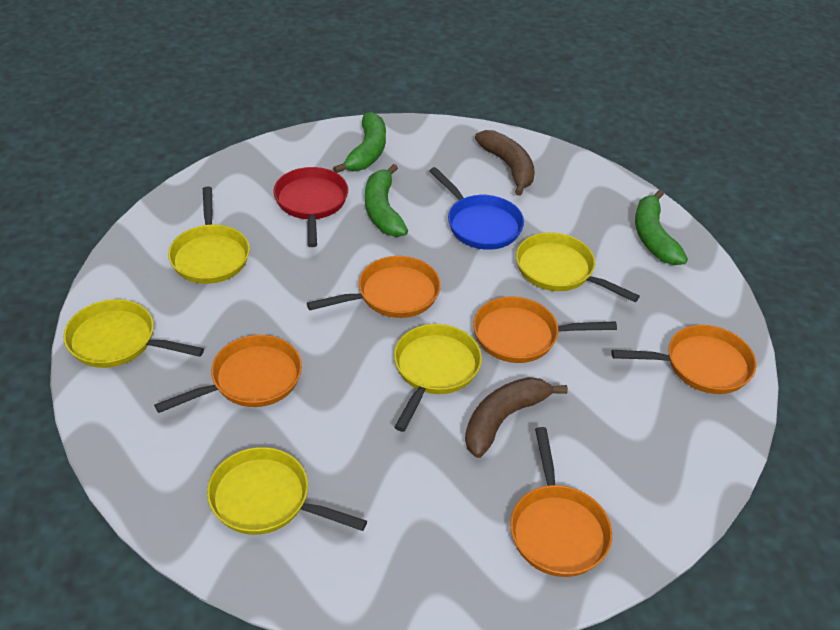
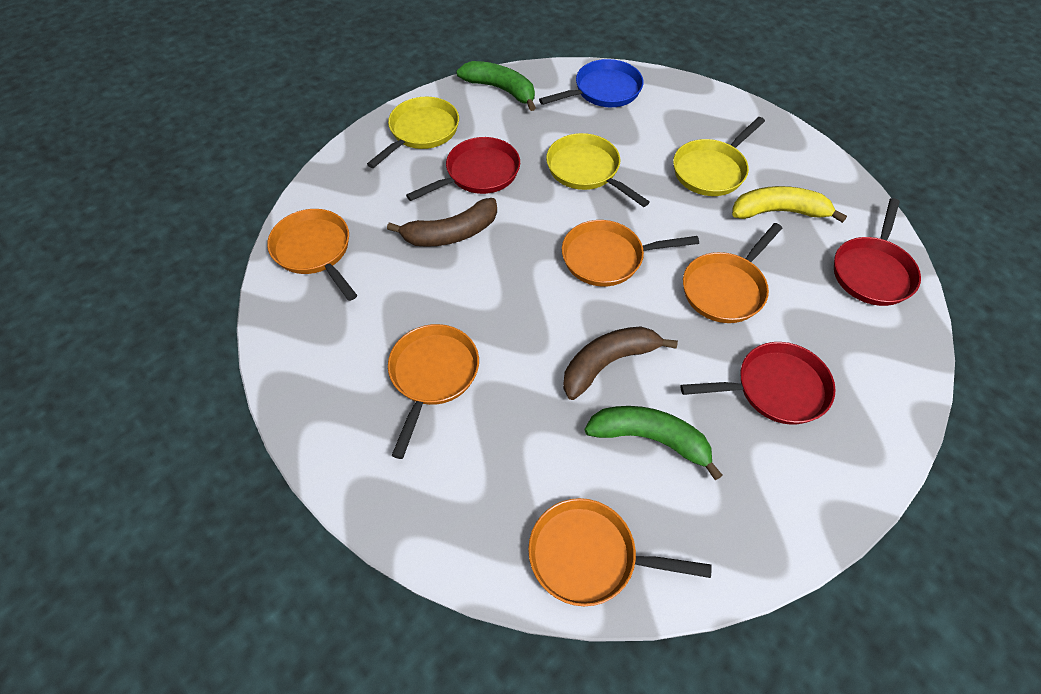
green banana: 3 -> 2
red pan: 1 -> 3
yellow banana: 0 -> 1
yellow pan: 5 -> 3

